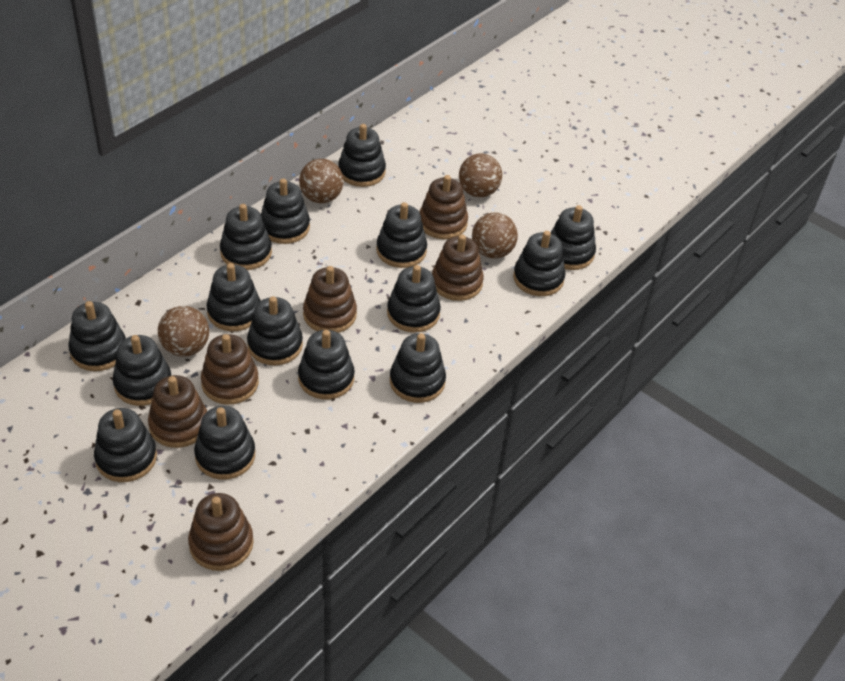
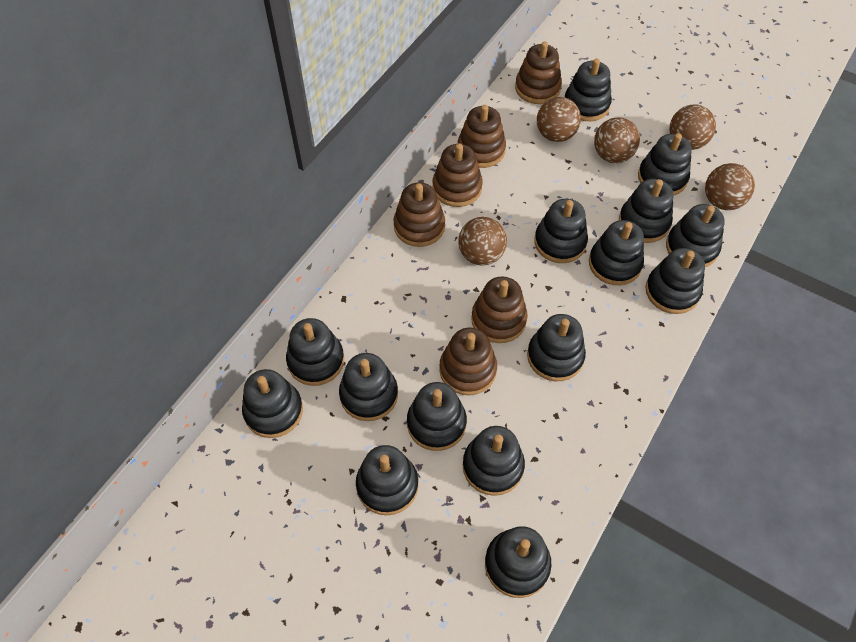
brown ball: 4 -> 5

